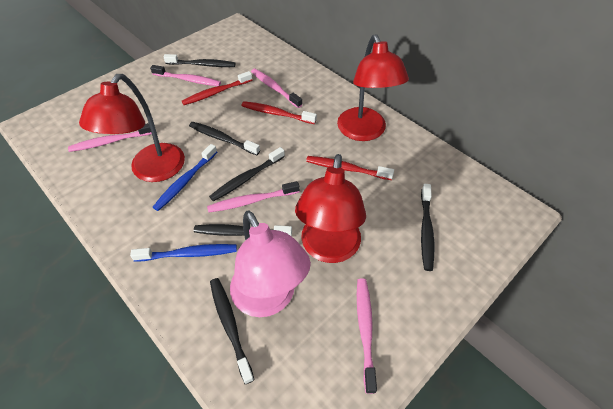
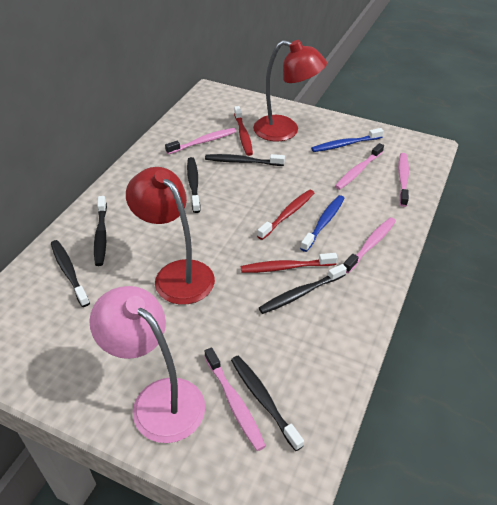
red lamp: 3 -> 2

